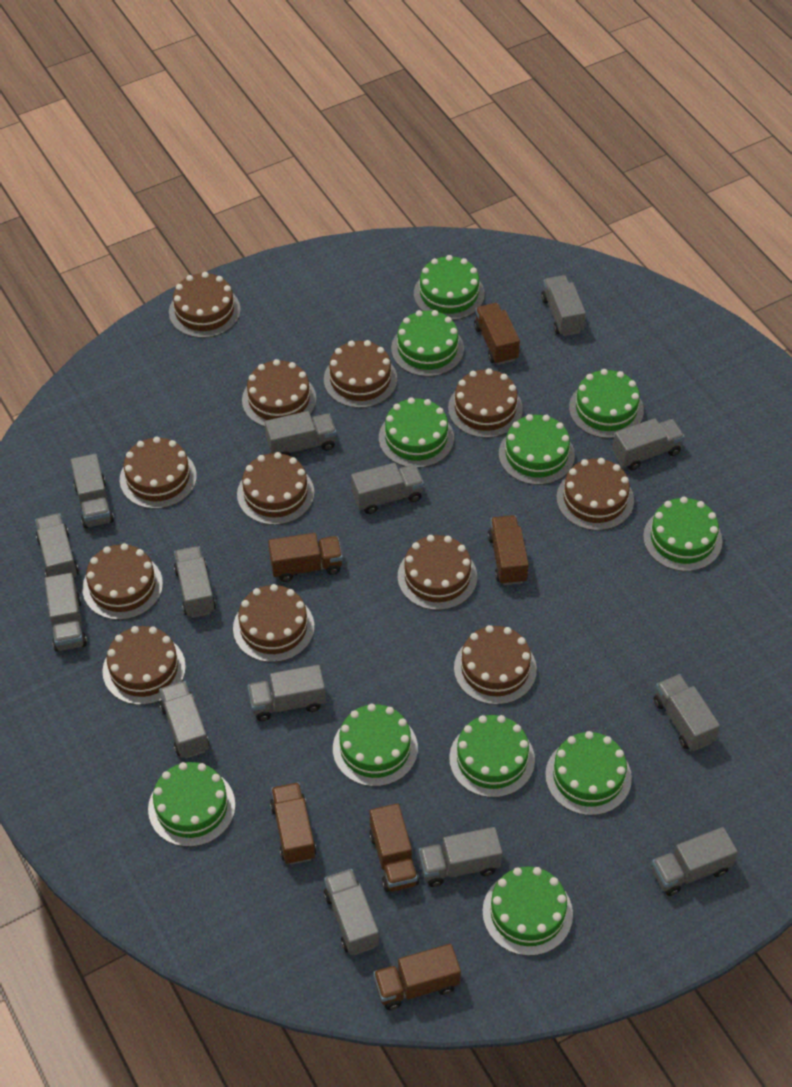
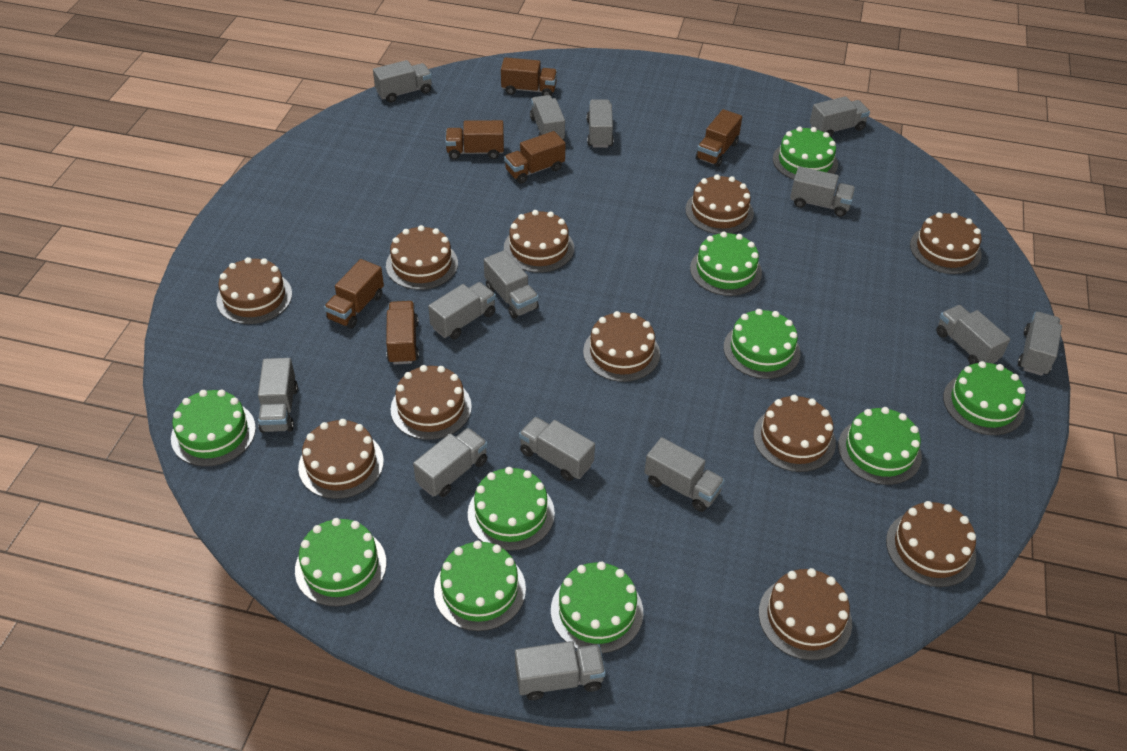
brown cake: 12 -> 11
green cake: 11 -> 10

